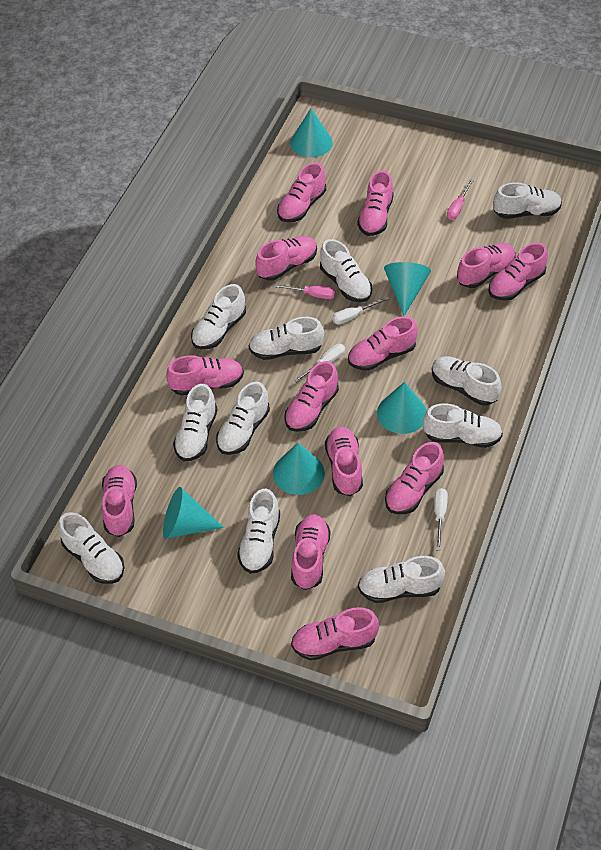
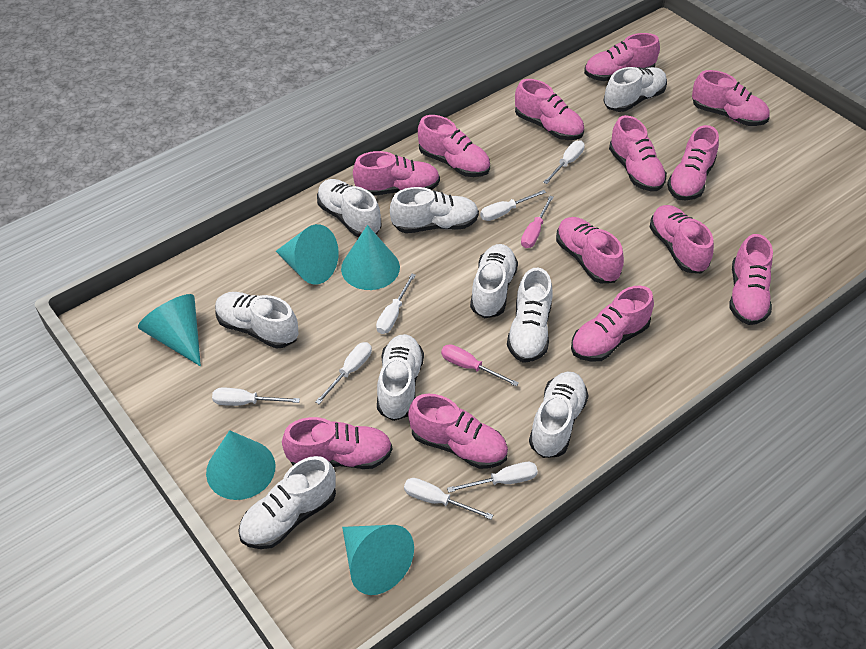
white screwdriver: 3 -> 7
white shoe: 11 -> 9

